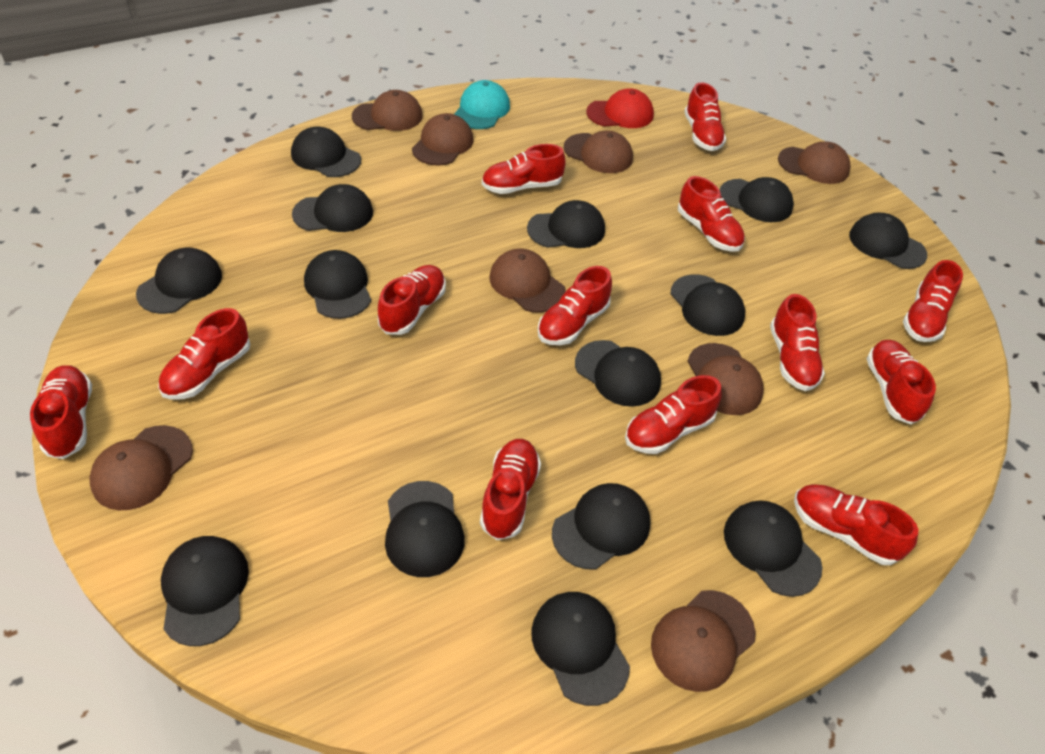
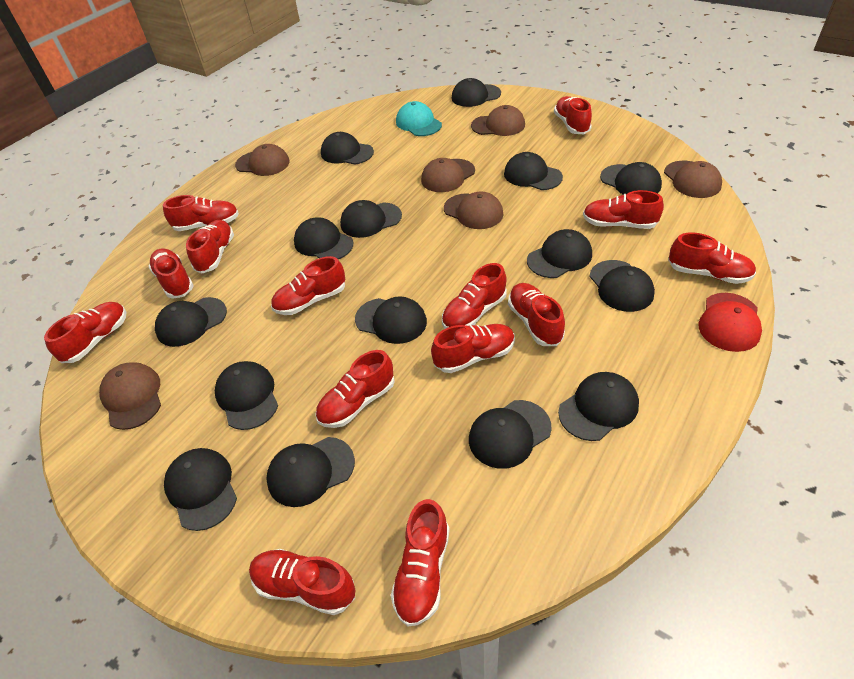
black cap: 14 -> 15
brown cap: 8 -> 6
red shoe: 13 -> 14

